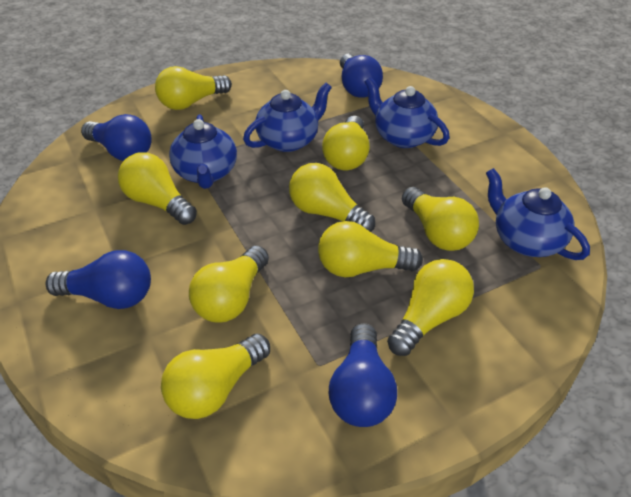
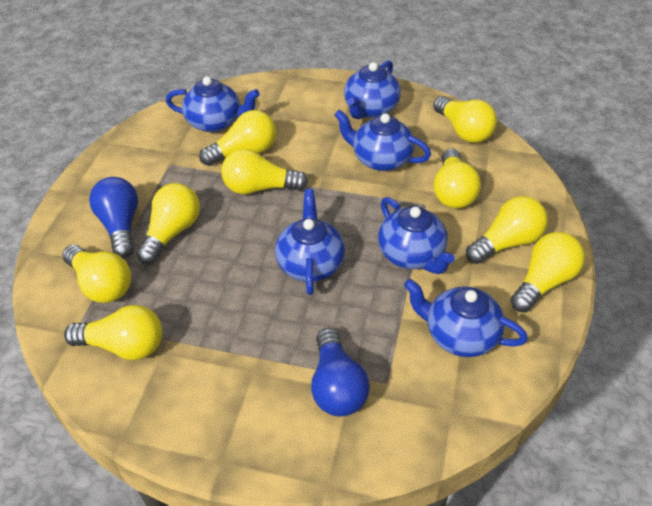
blue light bulb: 4 -> 2
blue teapot: 4 -> 6

